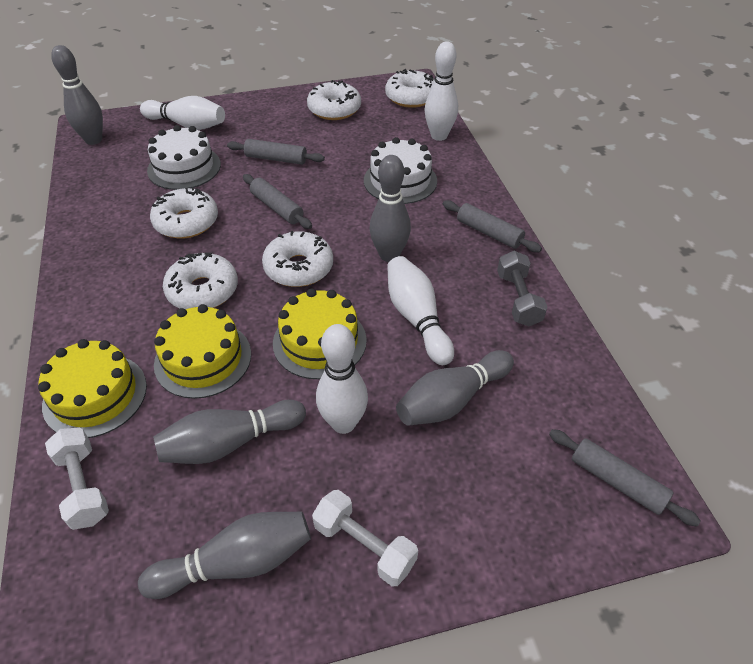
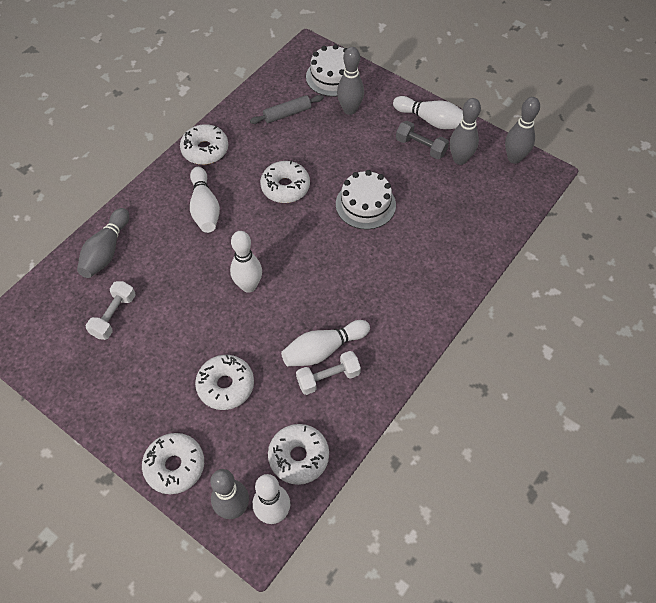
grey rolling pin: 4 -> 1
white bowling pin: 4 -> 5
yellow cake: 3 -> 0

